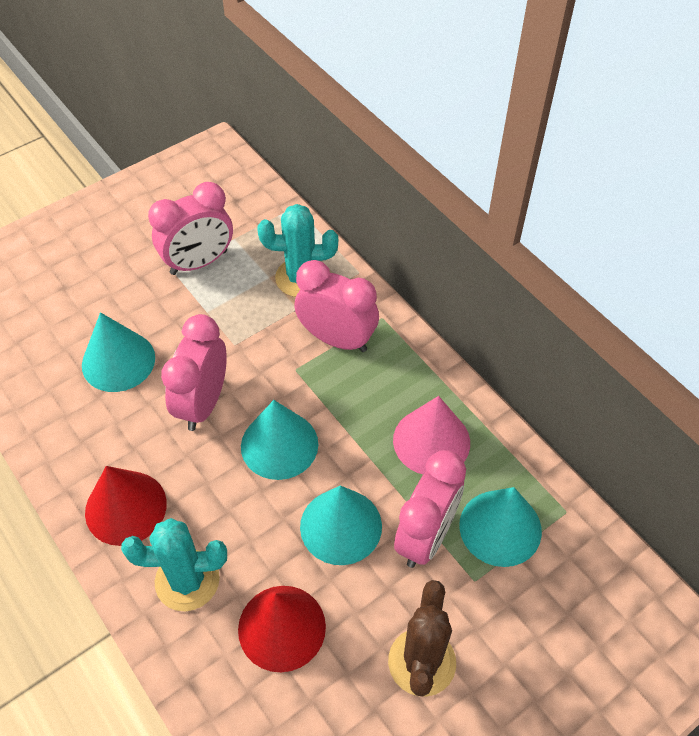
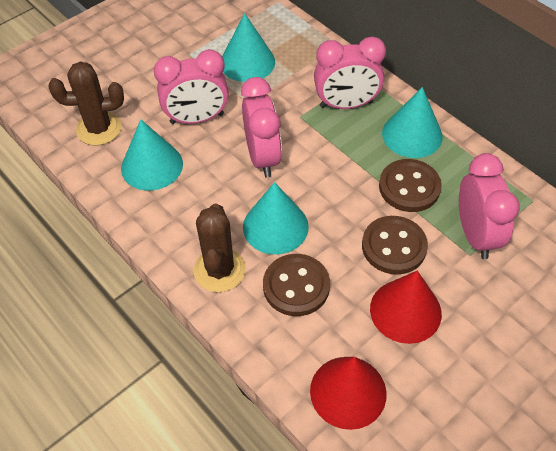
brown button: 0 -> 3
brown cactus: 1 -> 2
pink cone: 1 -> 0
turquoise cactus: 2 -> 0

